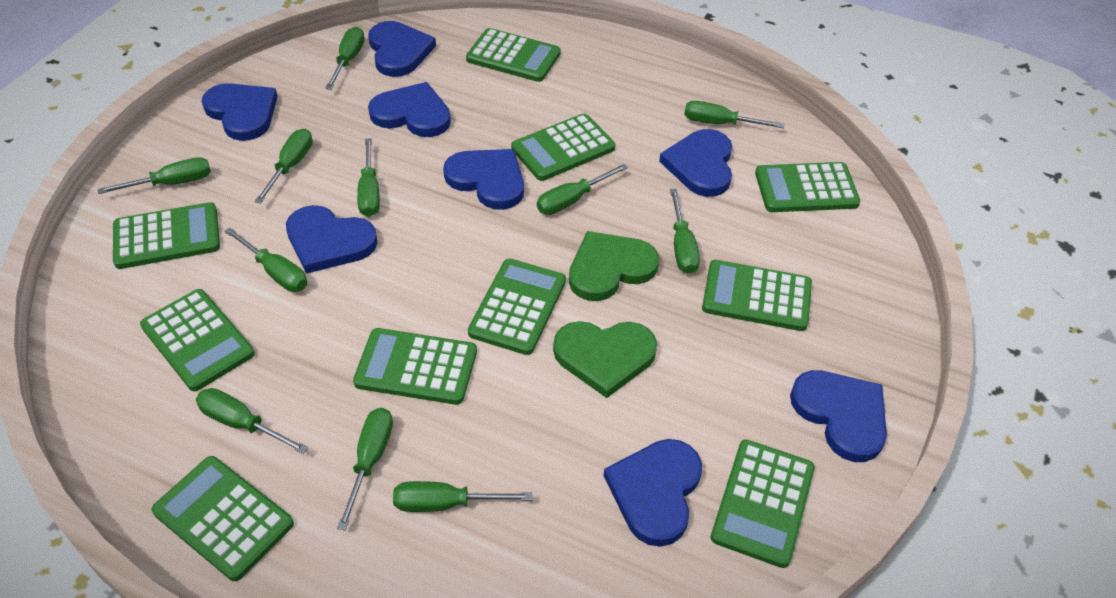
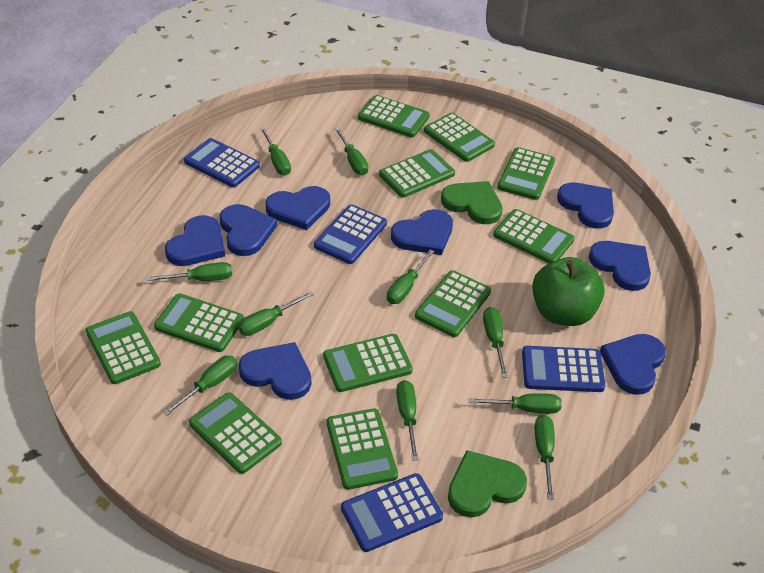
blue calculator: 0 -> 4
green apple: 0 -> 1
green calculator: 10 -> 11
green screwdriver: 11 -> 10

